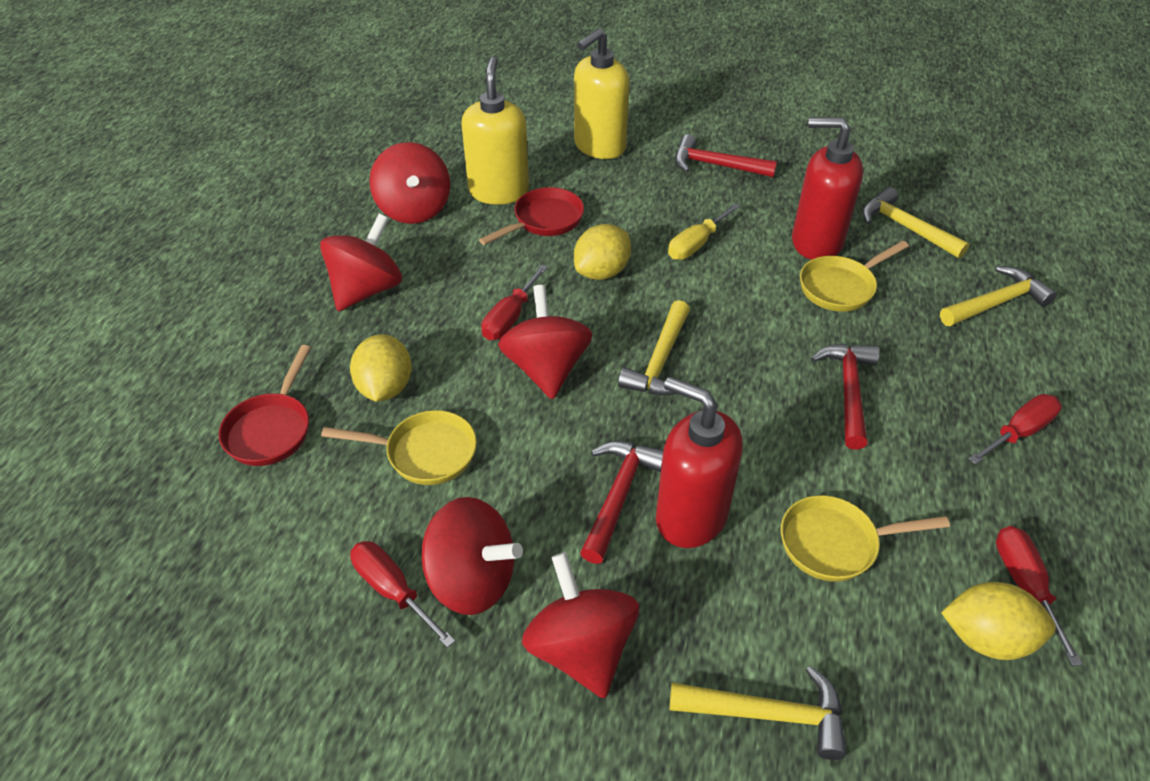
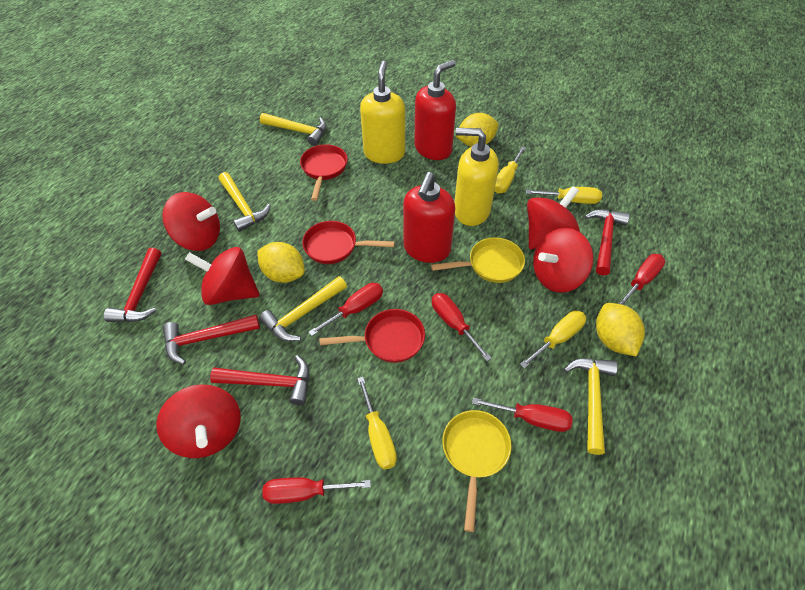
red hammer: 3 -> 4
red pan: 2 -> 3
red screwdriver: 4 -> 5
yellow pan: 3 -> 2
yellow screwdriver: 1 -> 4

